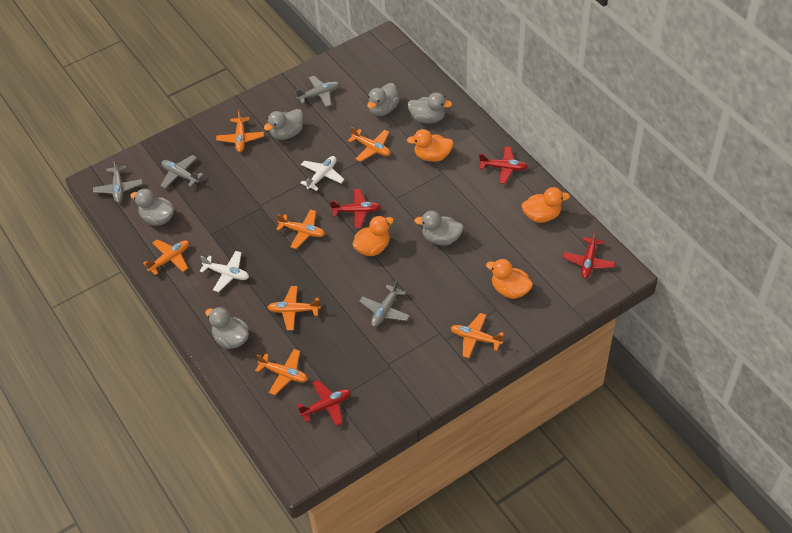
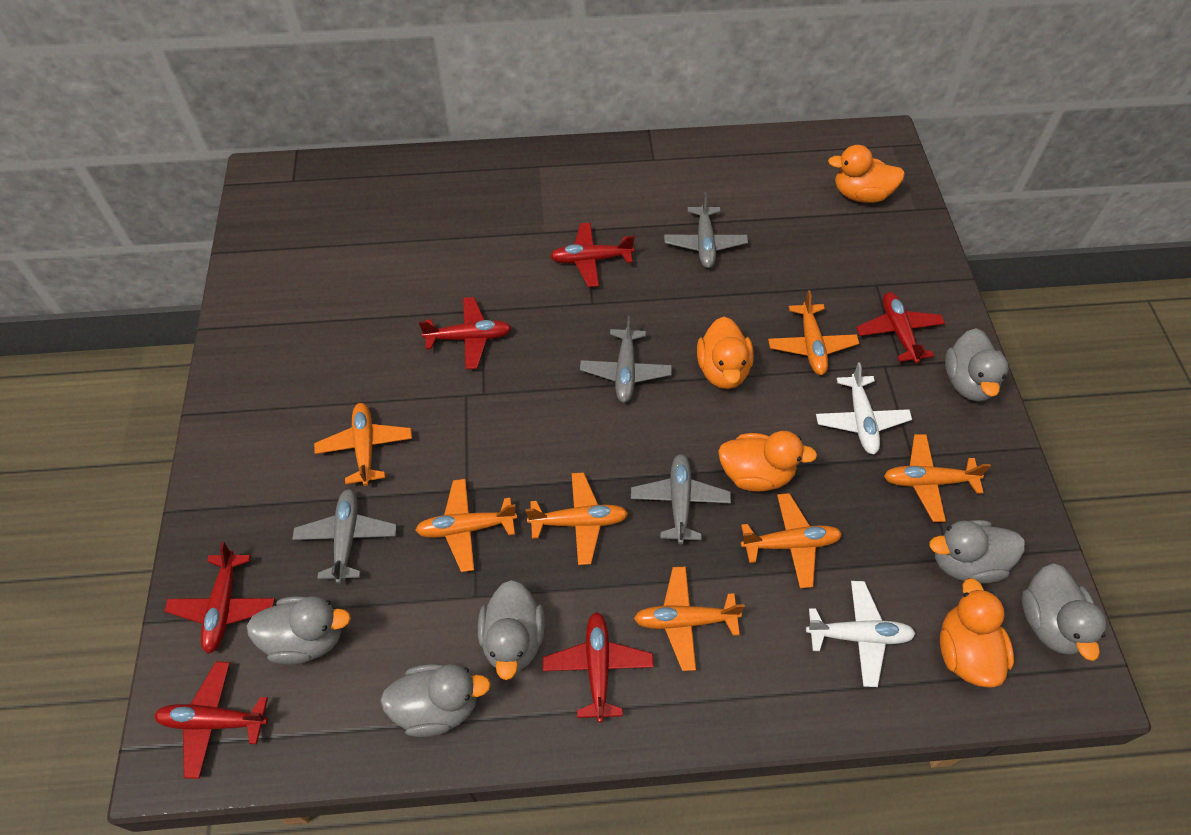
red plane: 4 -> 6

